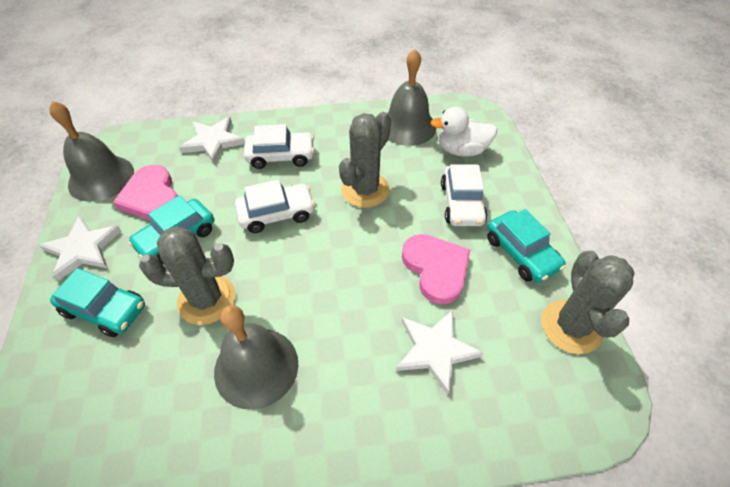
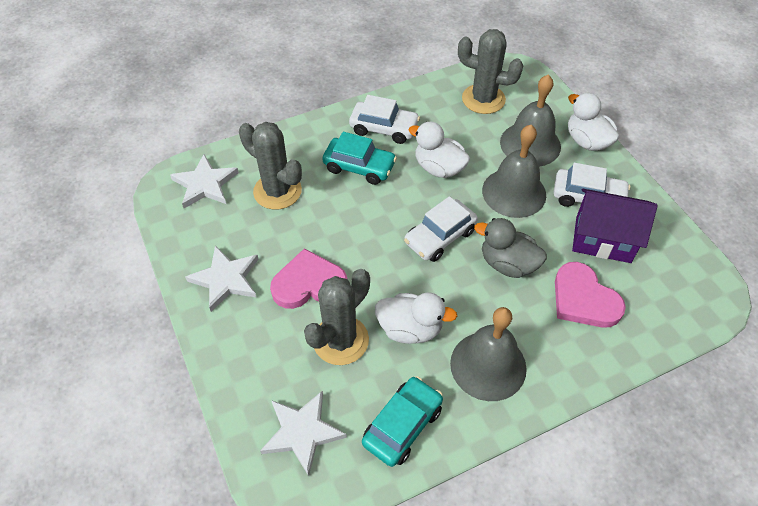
grey duck: 0 -> 1
purple house: 0 -> 1
turquoise car: 3 -> 2
white duck: 1 -> 3

